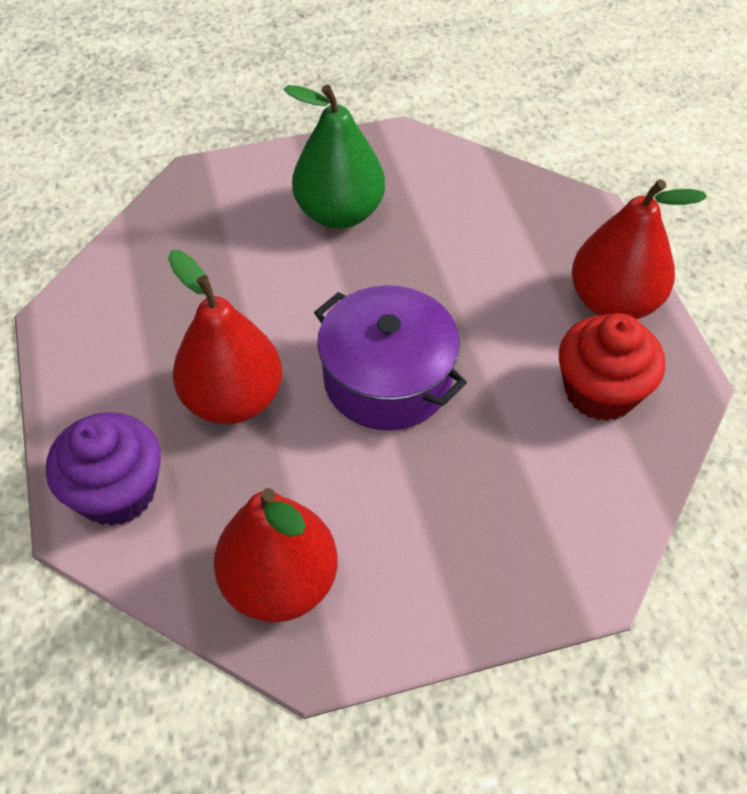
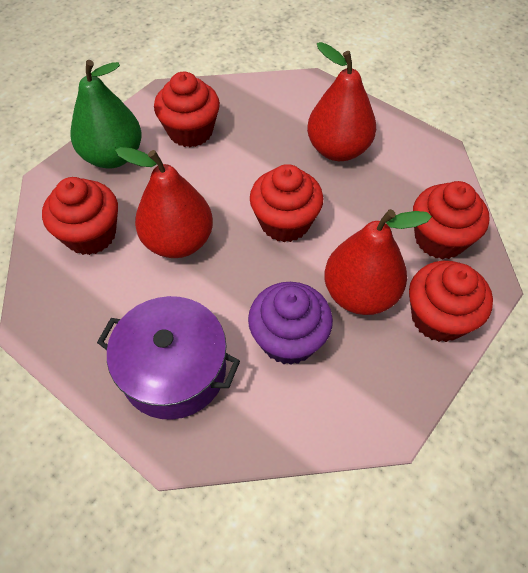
red cupcake: 1 -> 5

